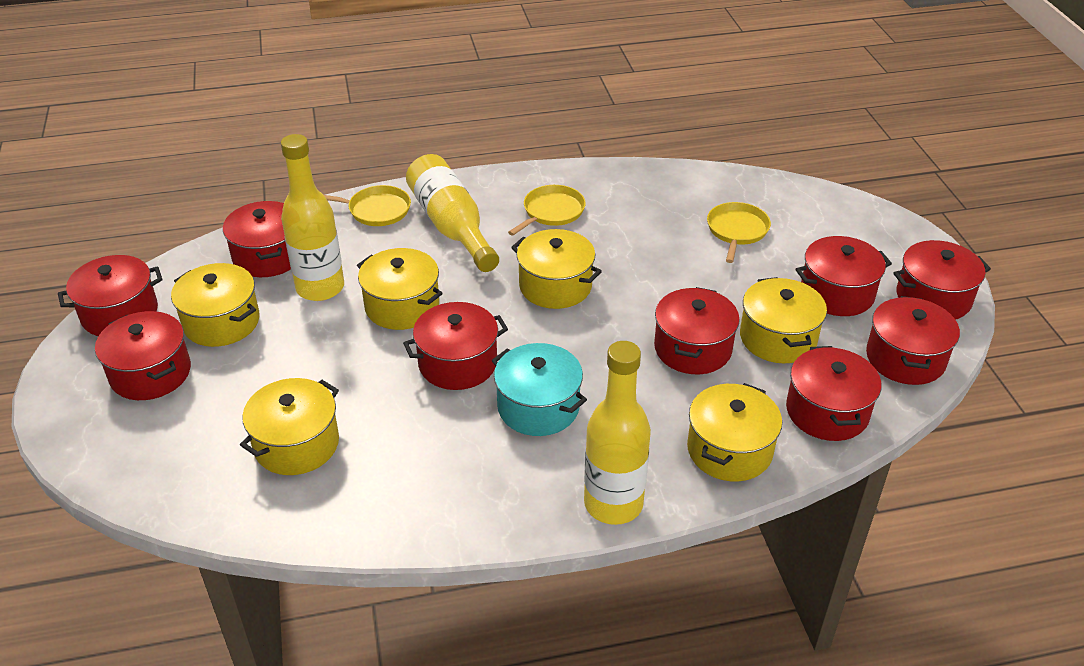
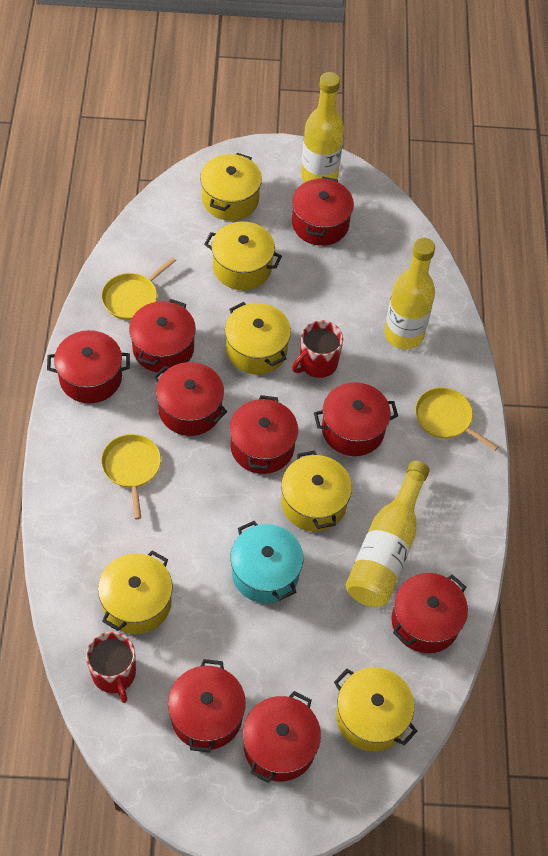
red mug: 0 -> 2

